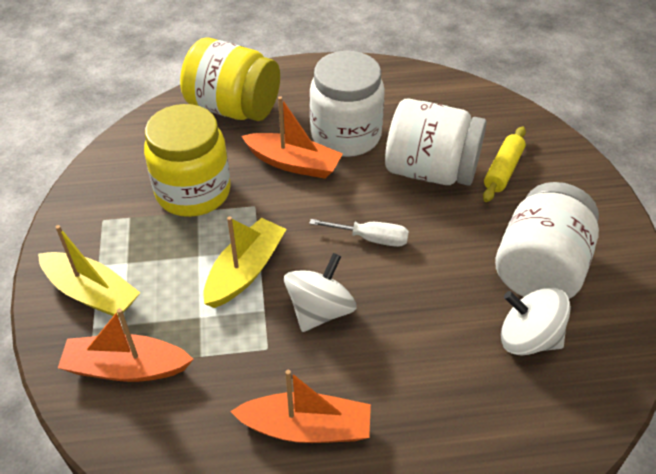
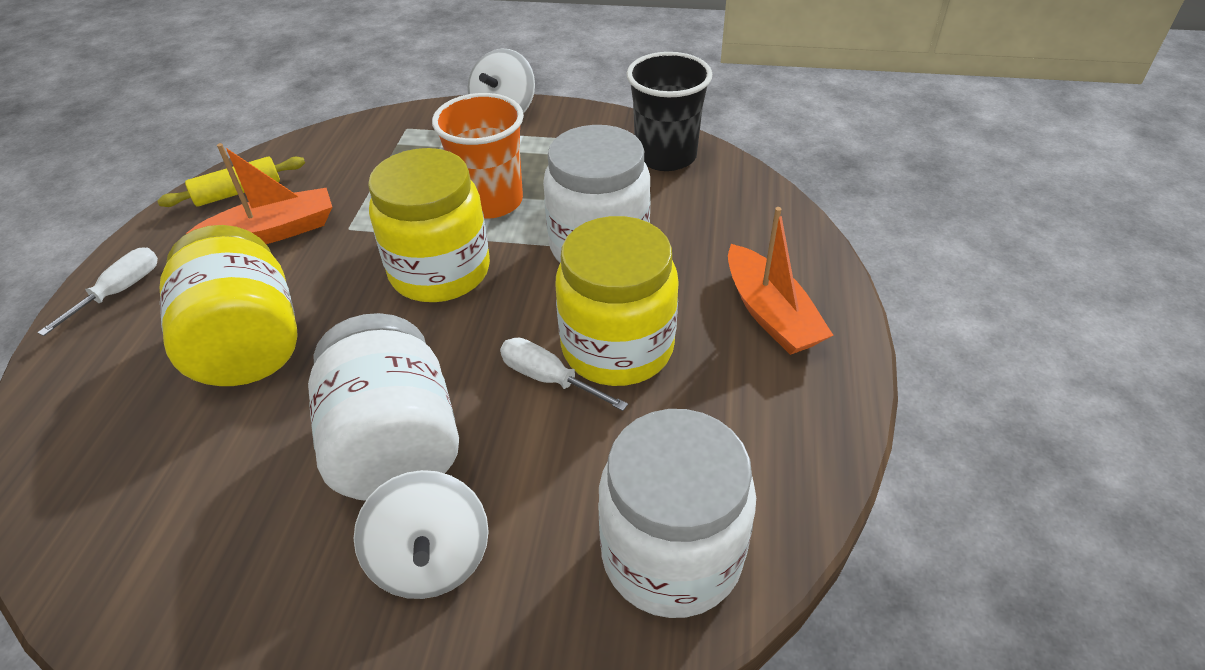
black cup: 0 -> 1
orange boat: 3 -> 2
orange cup: 0 -> 1
white screwdriver: 1 -> 2
yellow boat: 2 -> 0
yellow jar: 2 -> 3

